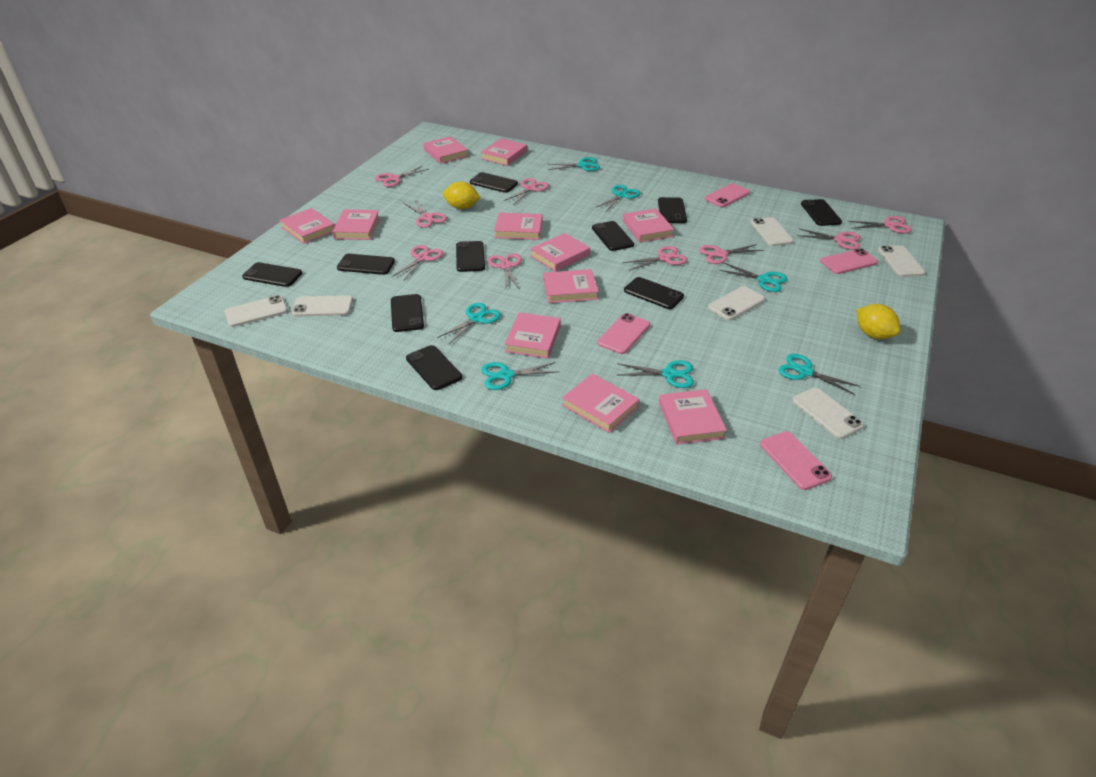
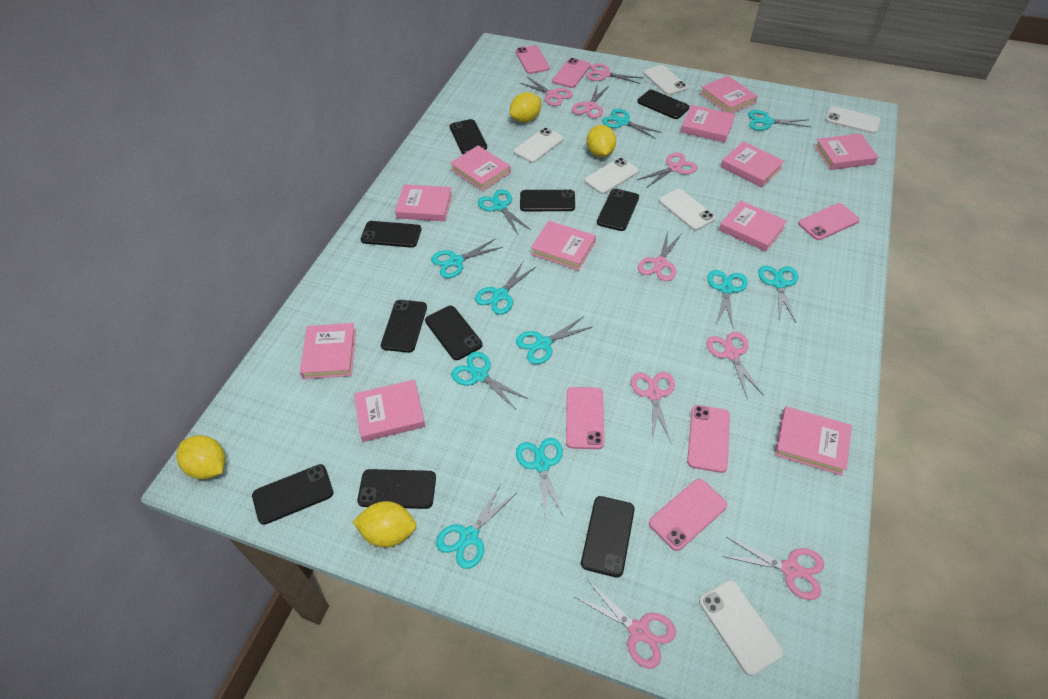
pink phone: 4 -> 6
turquoise scissors: 7 -> 11
yellow lemon: 2 -> 4

